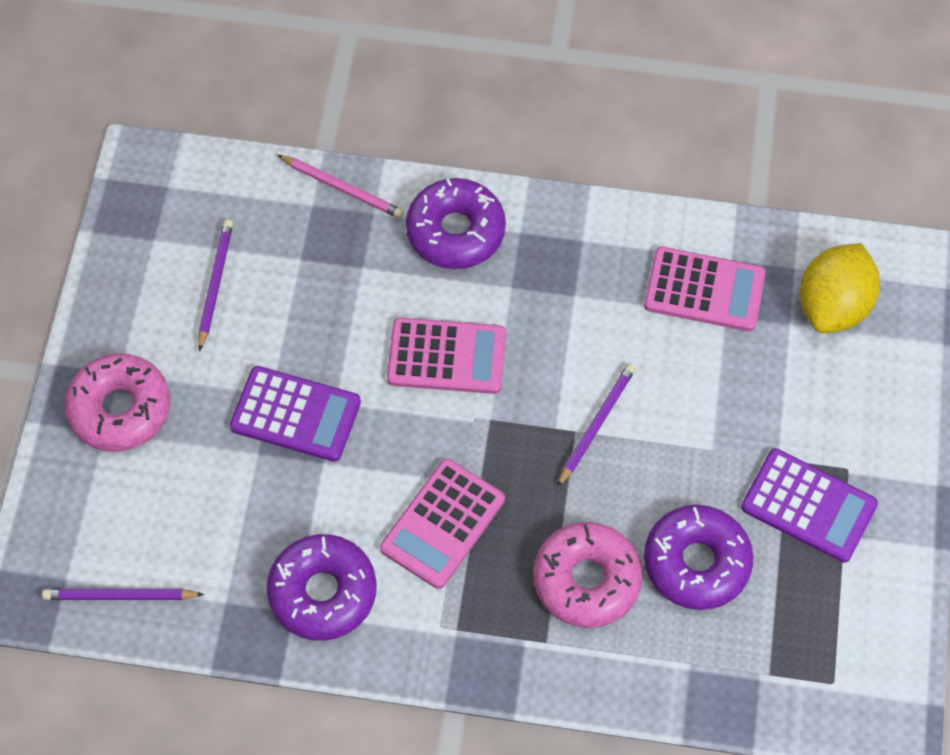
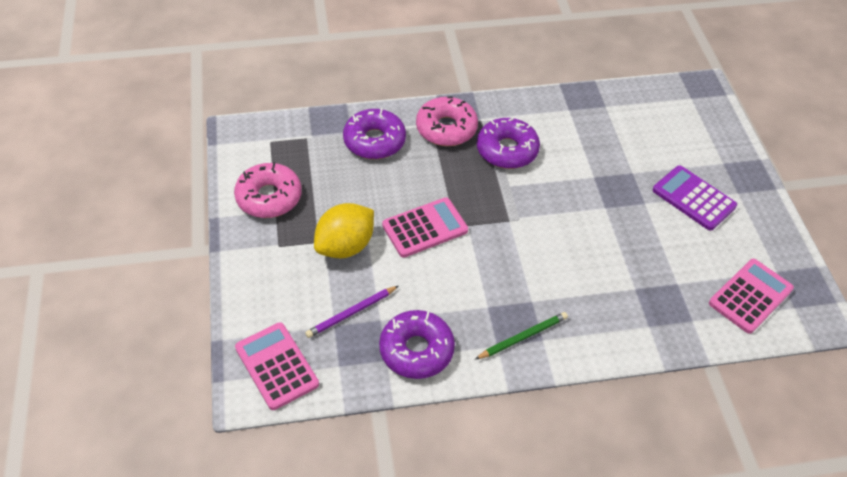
green pencil: 0 -> 1
pink pencil: 1 -> 0
purple calculator: 2 -> 1
purple pencil: 3 -> 1

